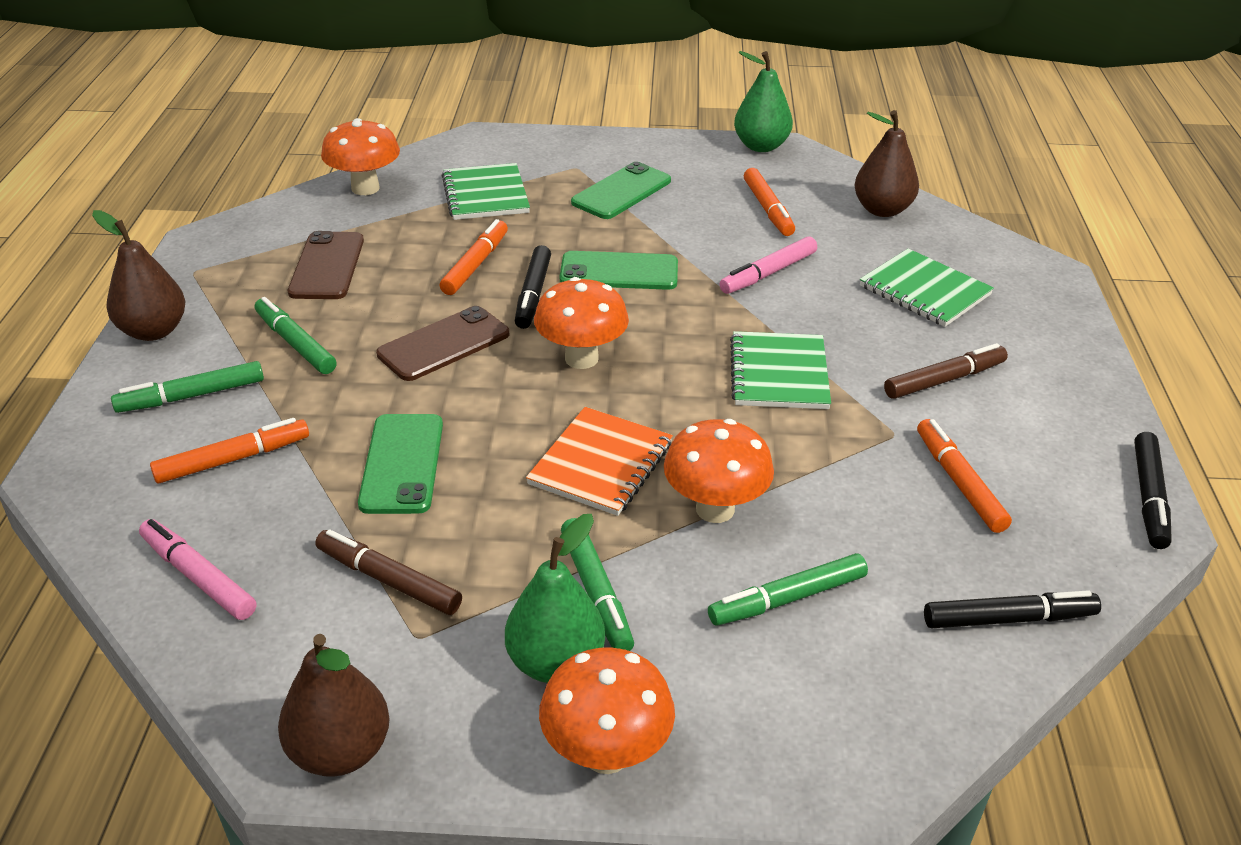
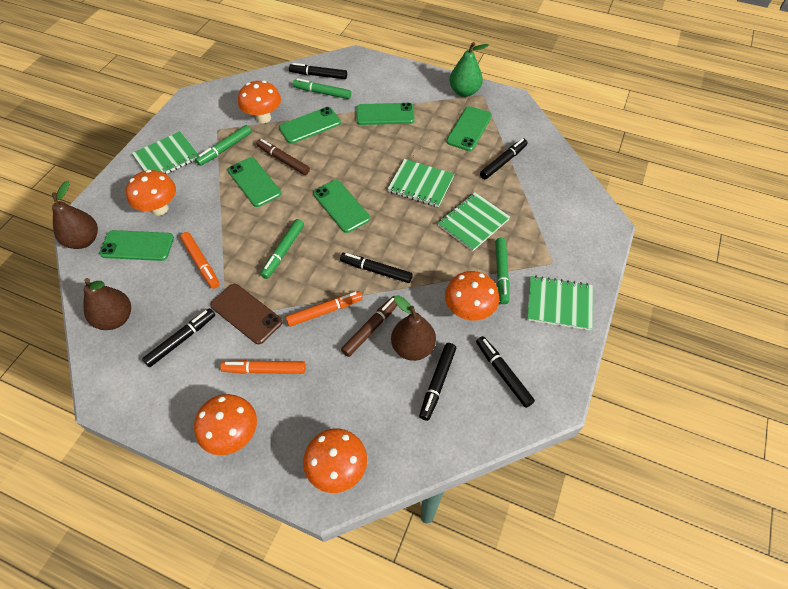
black marker: 3 -> 6
brown phone: 2 -> 1
green notebook: 3 -> 4
green pear: 2 -> 1
green phone: 3 -> 6
orange marker: 4 -> 3
orange mushroom: 4 -> 5
orange notebook: 1 -> 0
pink marker: 2 -> 0

